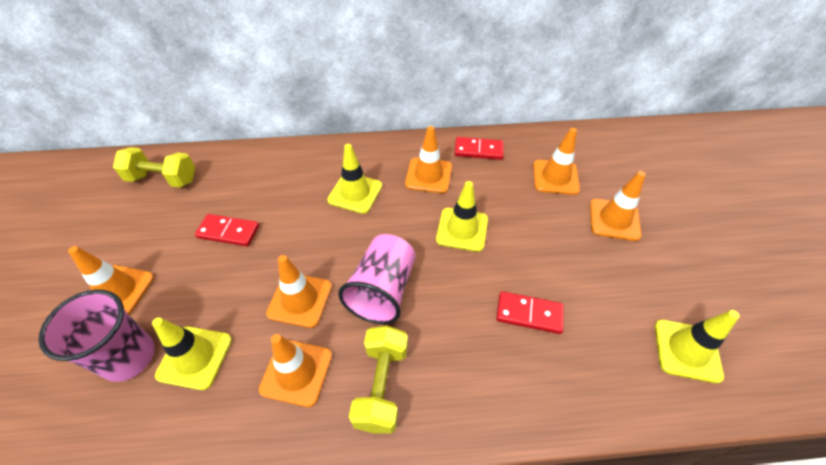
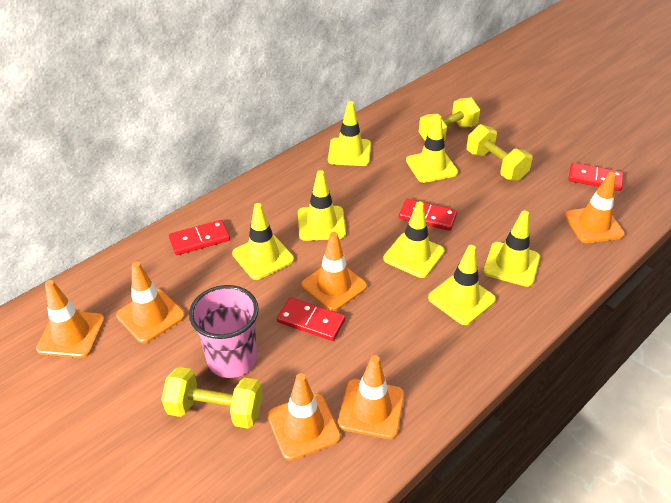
pink cup: 2 -> 1
red domino: 3 -> 4
yellow dumbbell: 2 -> 3
yellow traffic cone: 4 -> 7

